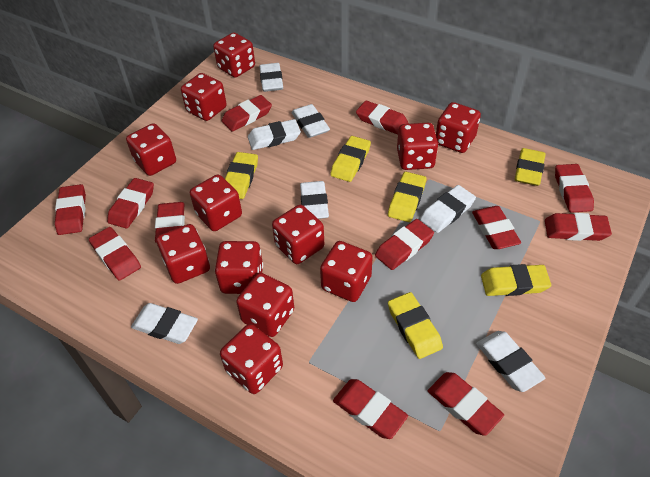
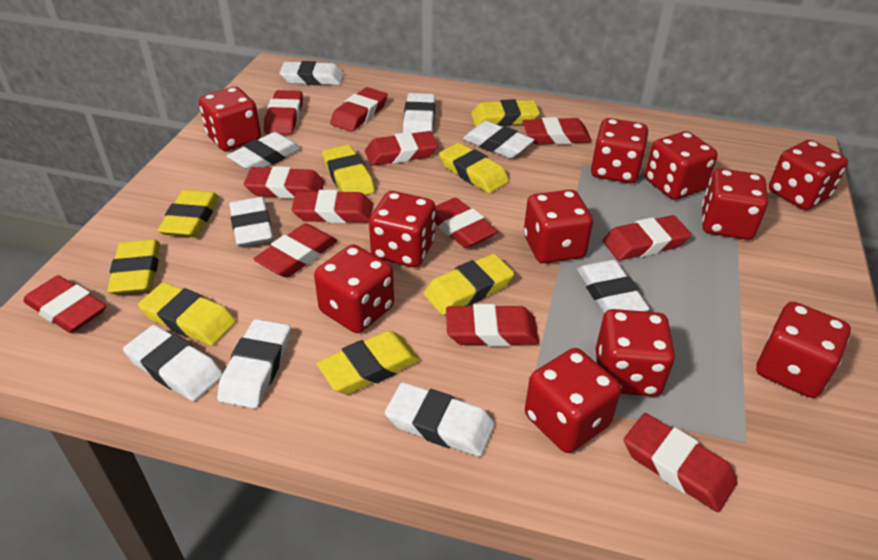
red dice: 12 -> 11
white eraser: 7 -> 9
yellow eraser: 6 -> 8

